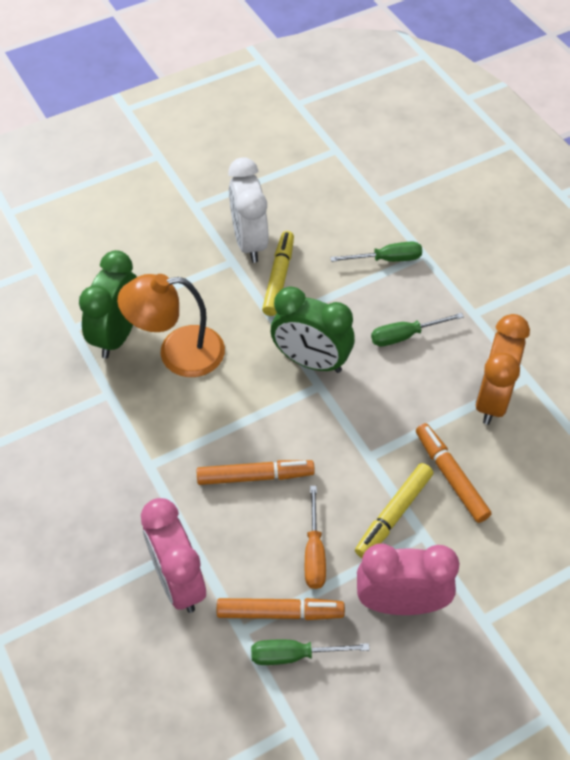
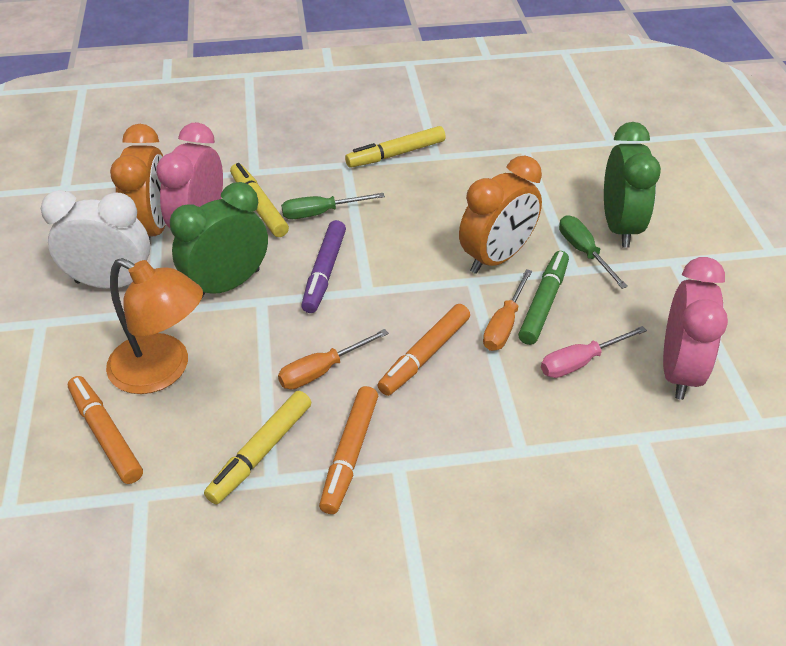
green marker: 0 -> 1
green screwdriver: 3 -> 2
orange clock: 1 -> 2
orange screwdriver: 1 -> 2
pink screwdriver: 0 -> 1
purple marker: 0 -> 1
yellow marker: 2 -> 3

